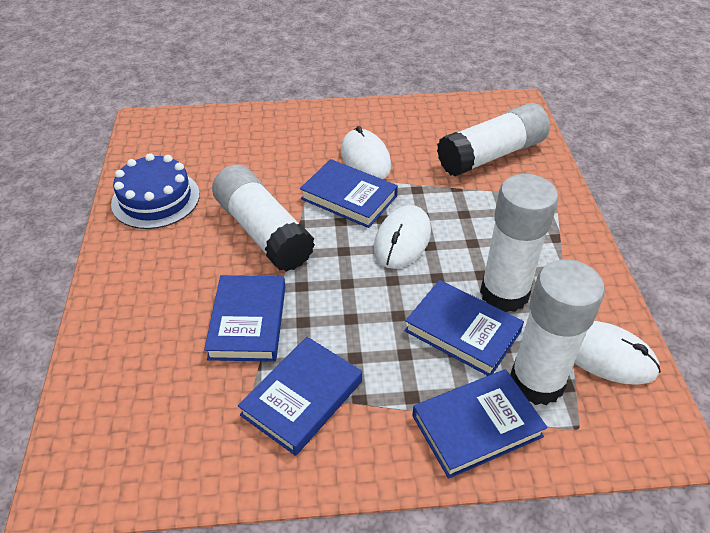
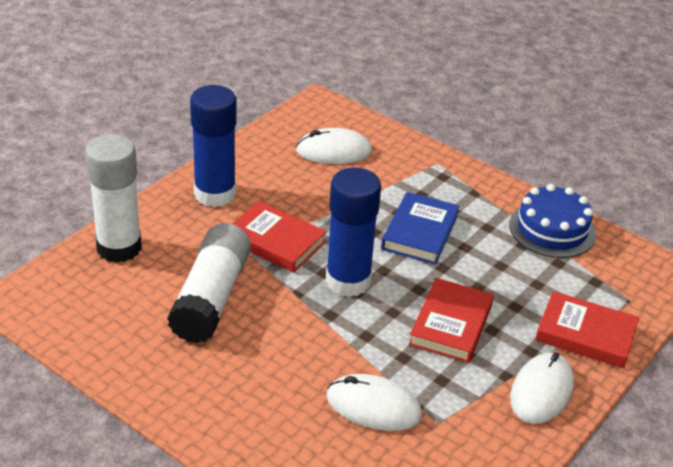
blue book: 5 -> 1
blue glue stick: 0 -> 2
red book: 0 -> 3
white glue stick: 4 -> 2

